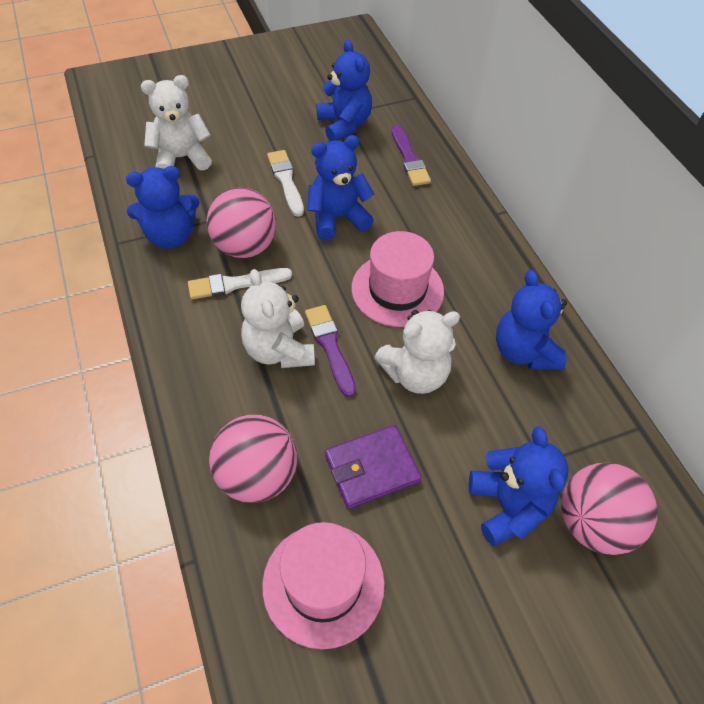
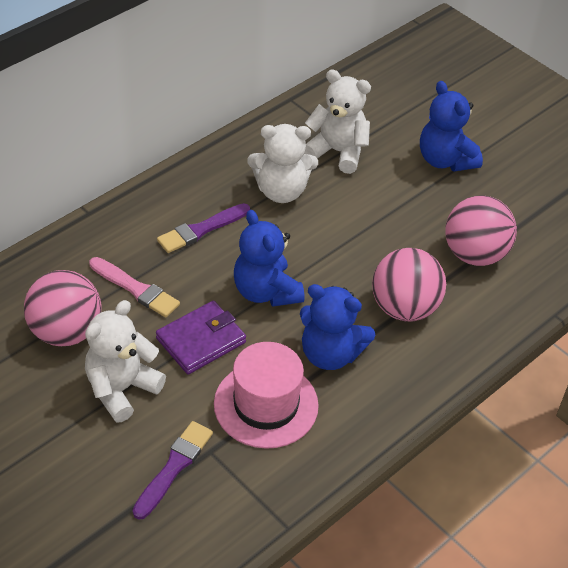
blue teddy bear: 5 -> 3
pink brush: 0 -> 1
pink hat: 2 -> 1
white brush: 2 -> 0

